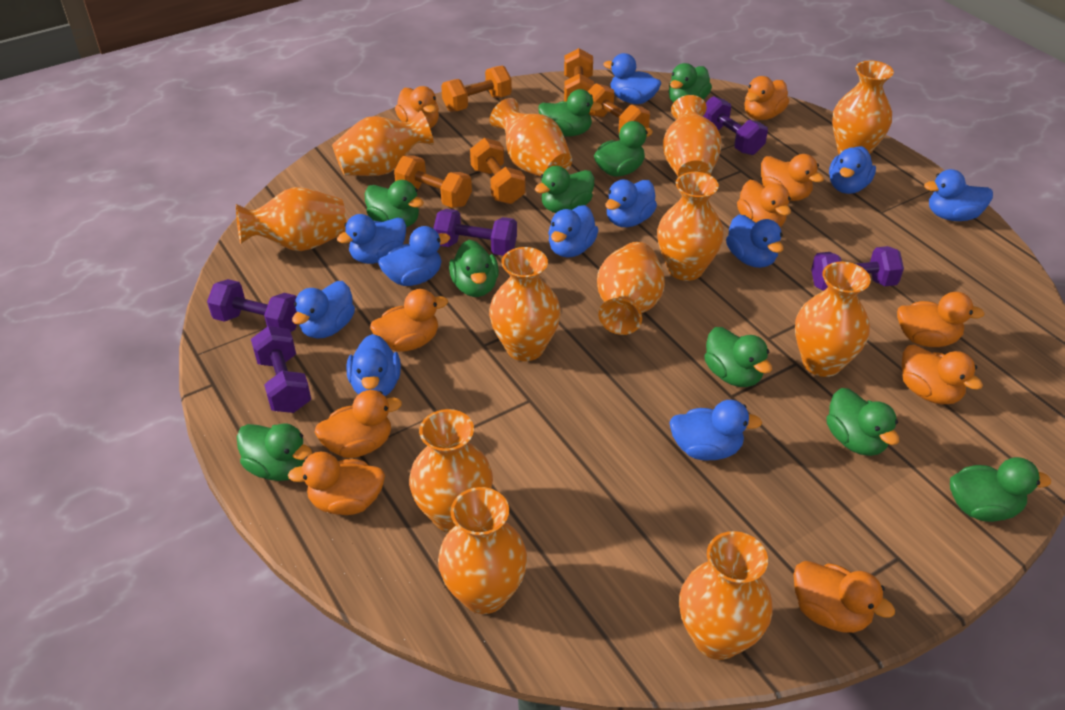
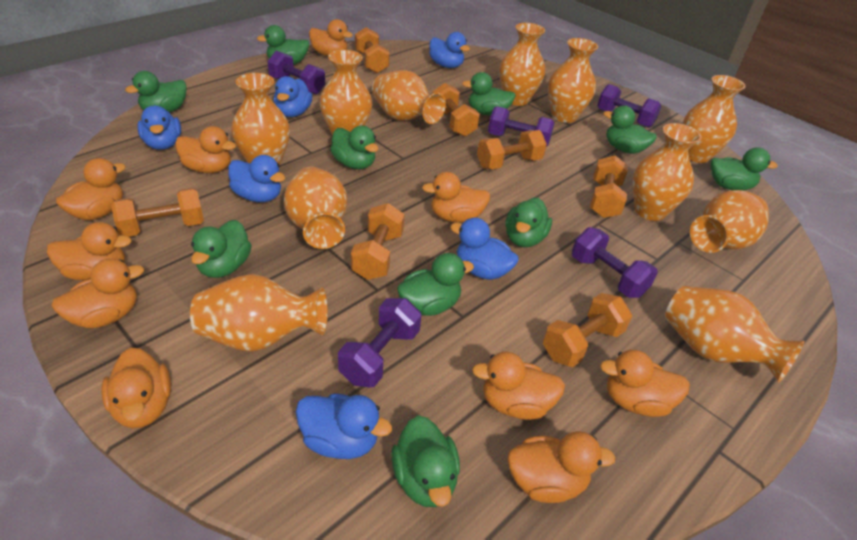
blue duck: 11 -> 6
orange dumbbell: 5 -> 7
orange vase: 12 -> 11

